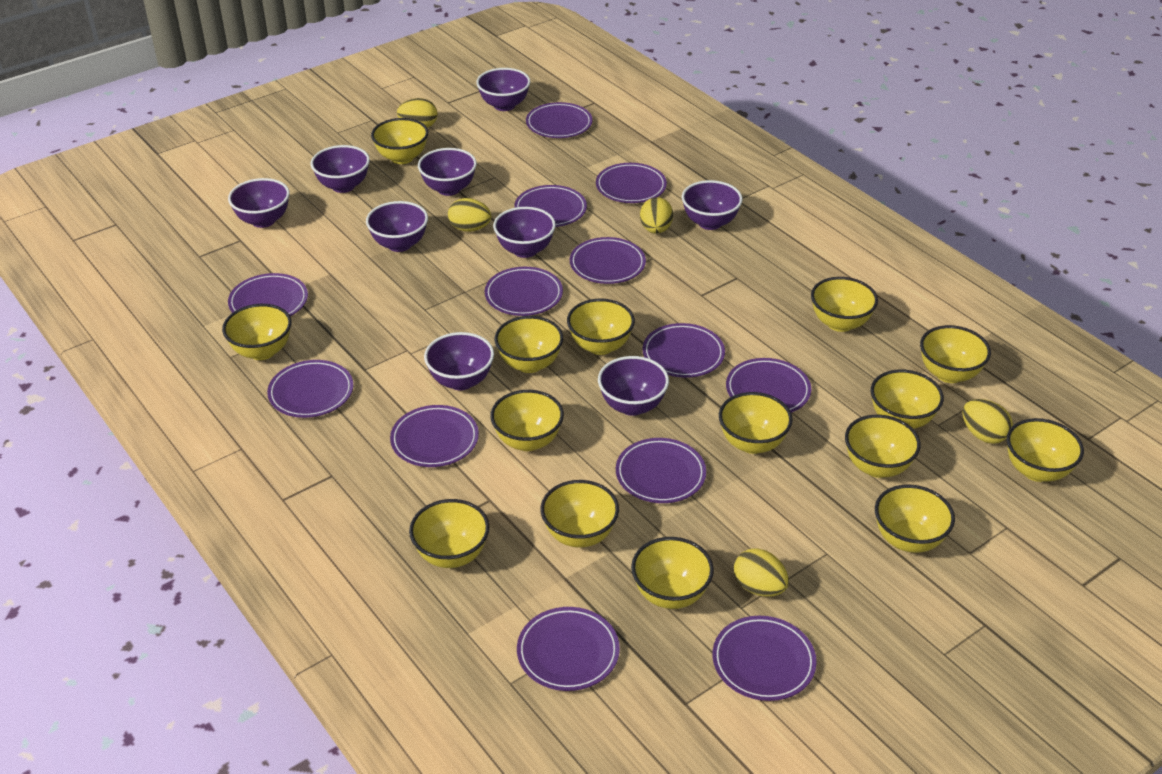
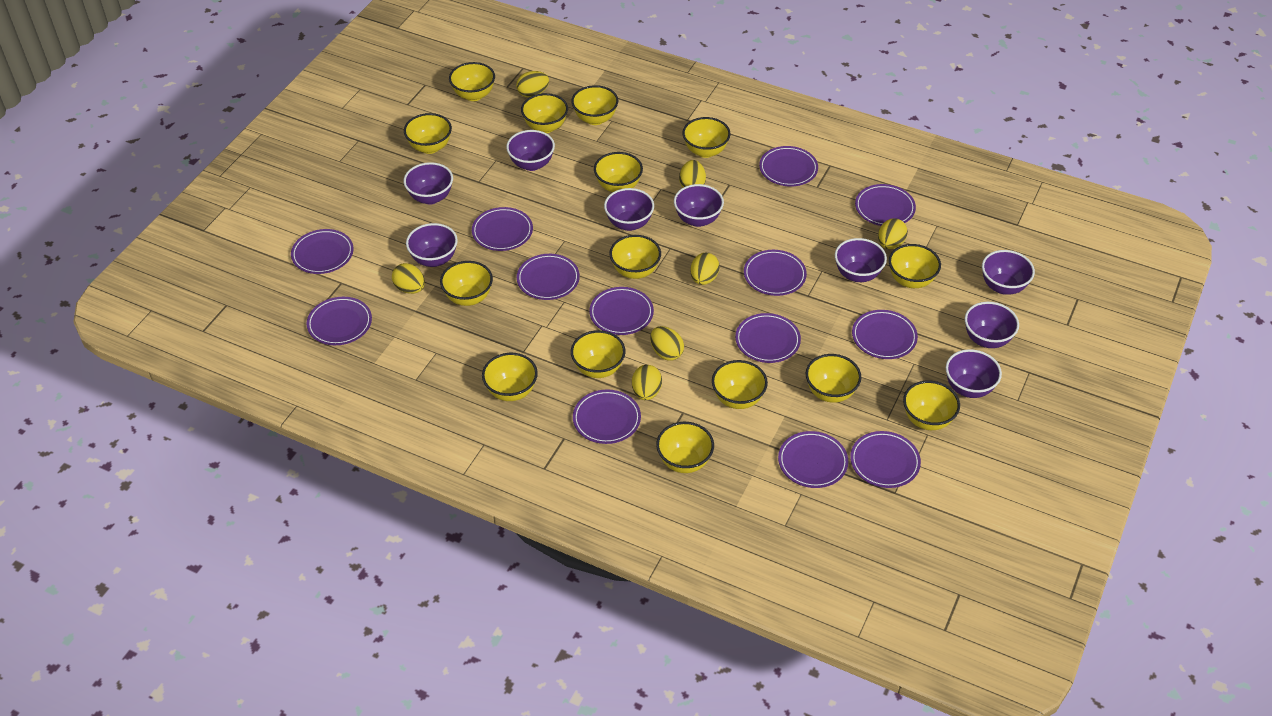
yellow egg: 5 -> 7

